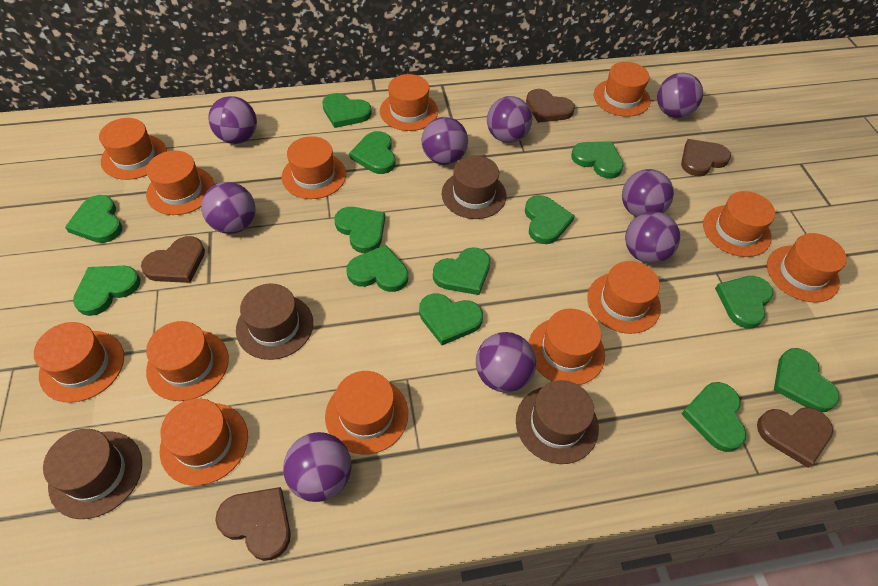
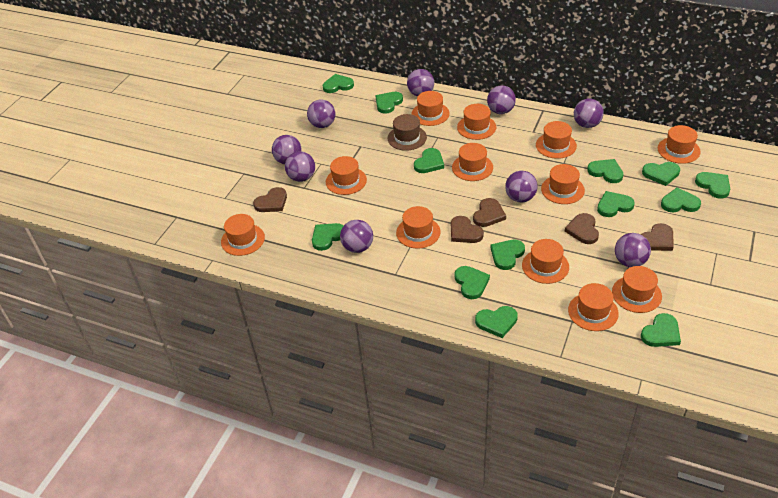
brown hat: 4 -> 1
orange hat: 13 -> 12

